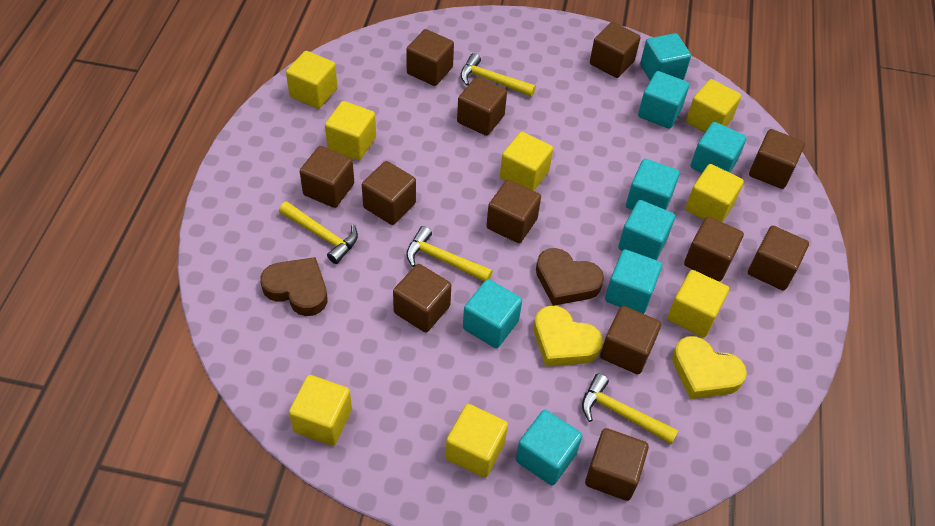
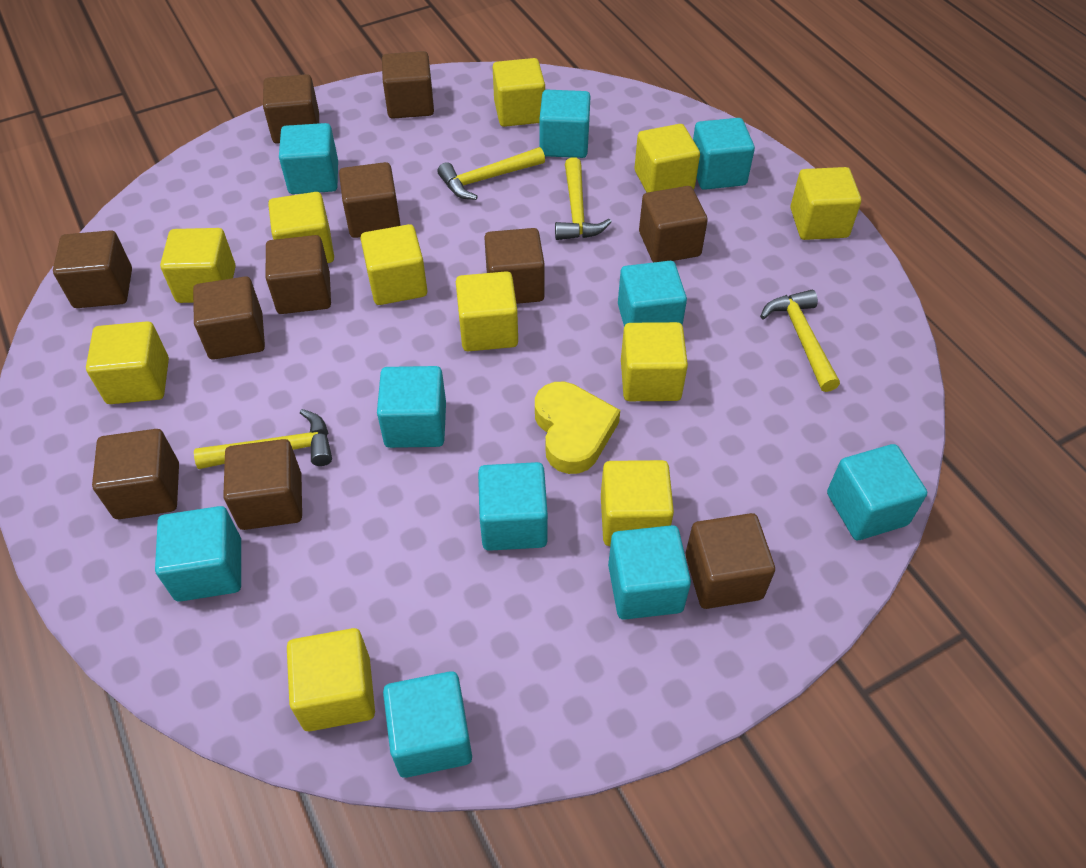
brown cube: 12 -> 11
brown heart: 2 -> 0
turquoise cube: 8 -> 10
yellow cube: 8 -> 11
yellow heart: 2 -> 1

